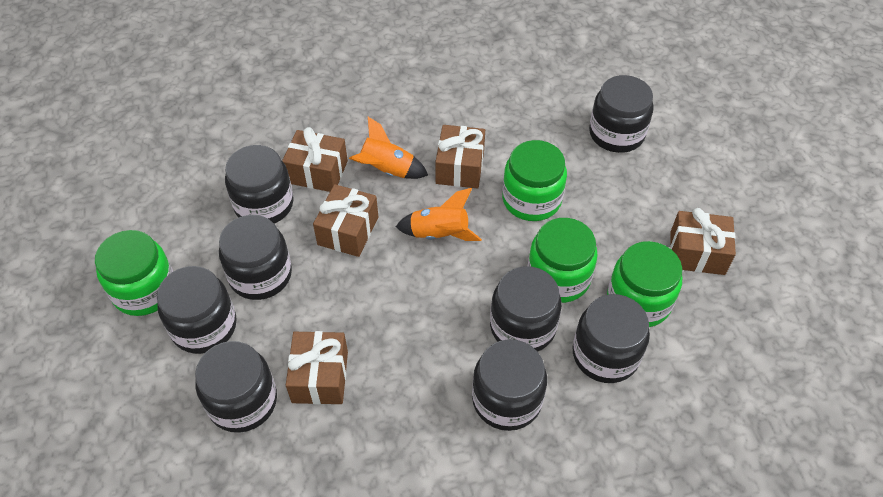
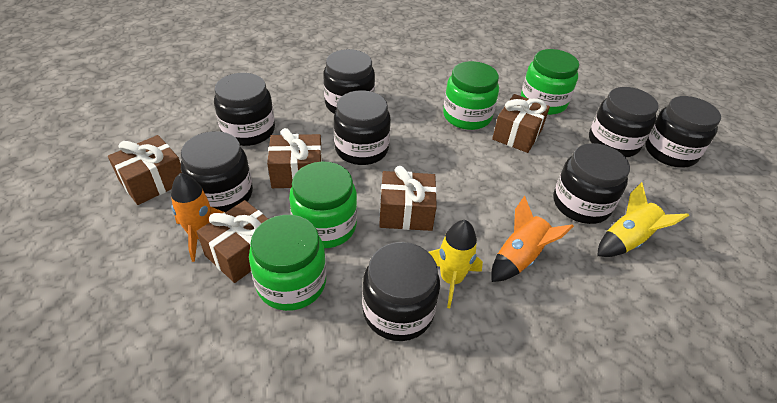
yellow rocket: 0 -> 2

